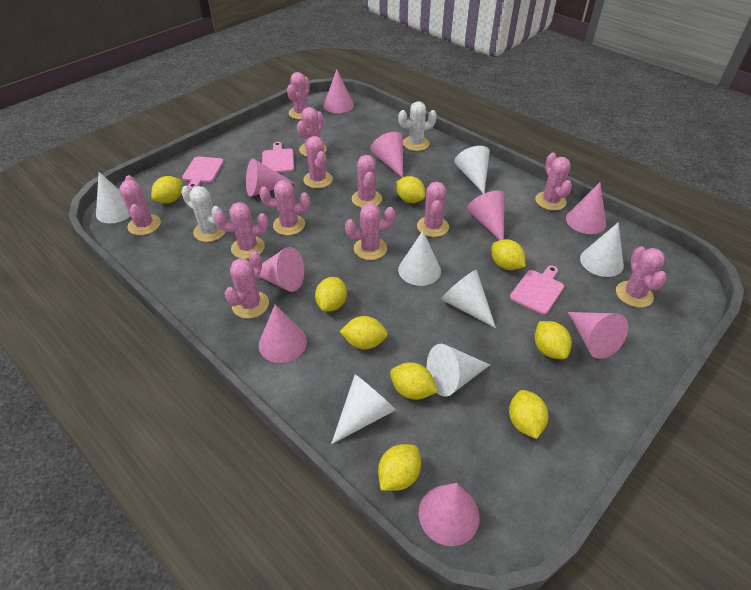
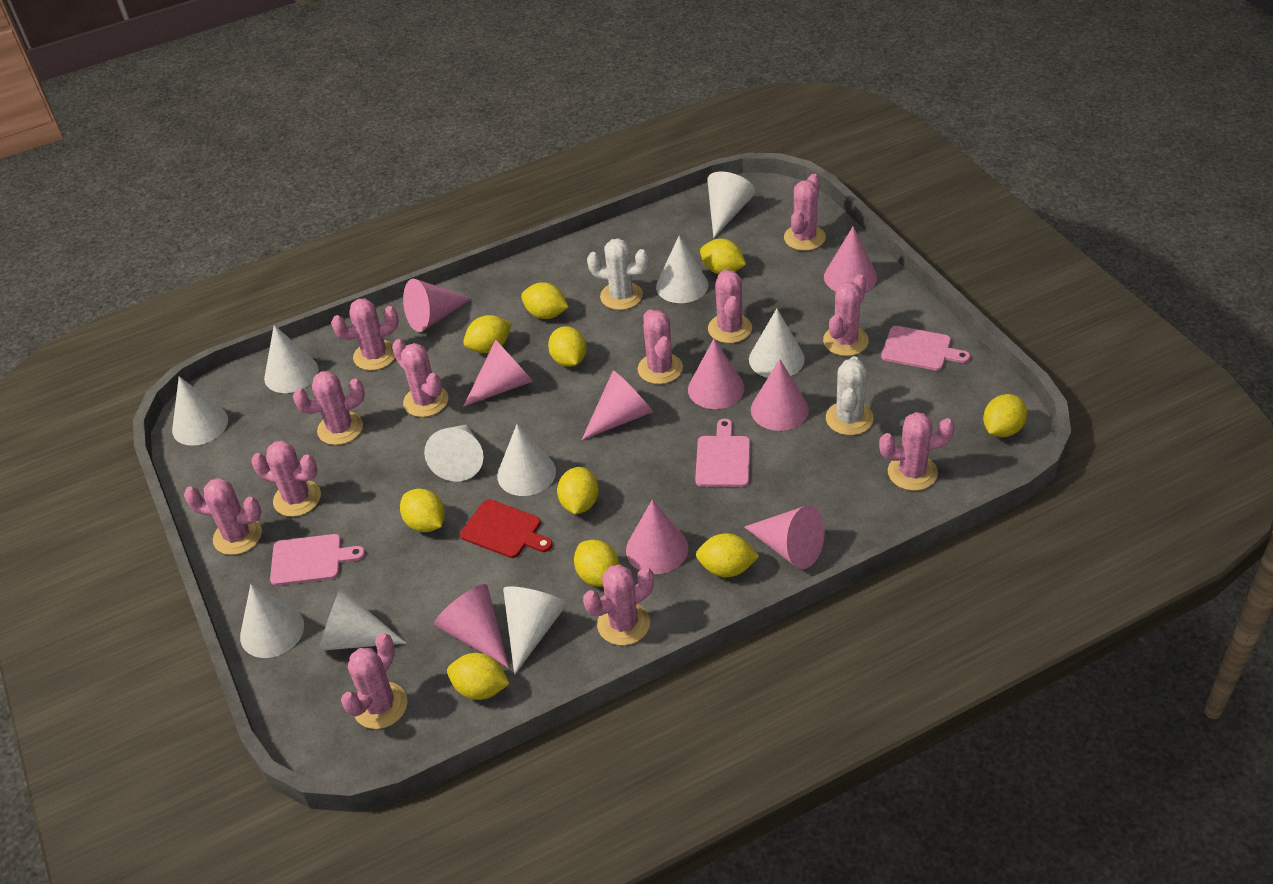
red cutting board: 0 -> 1
white cone: 7 -> 10
yellow lemon: 9 -> 10

